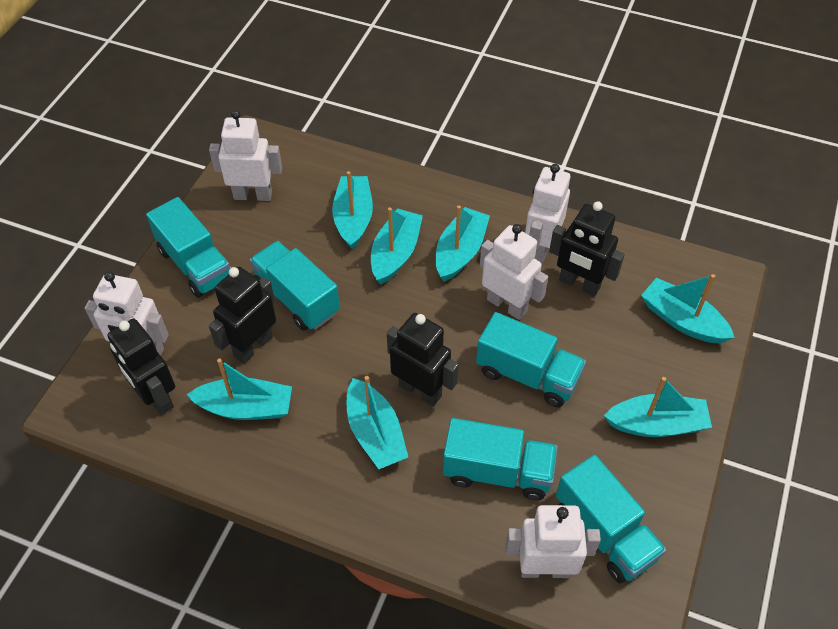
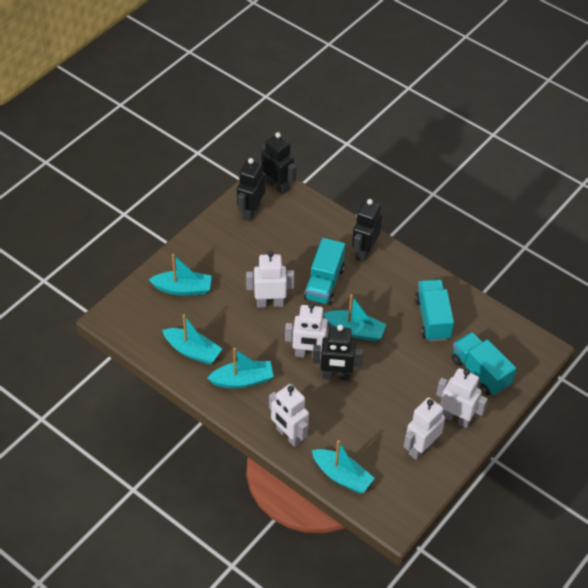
turquoise boat: 7 -> 5
turquoise truck: 5 -> 3

